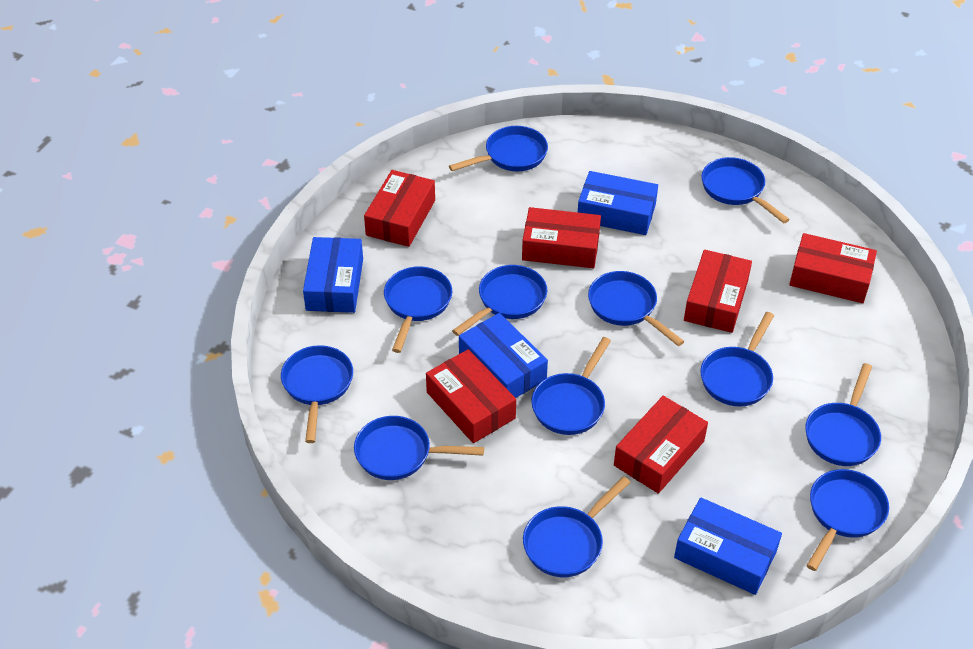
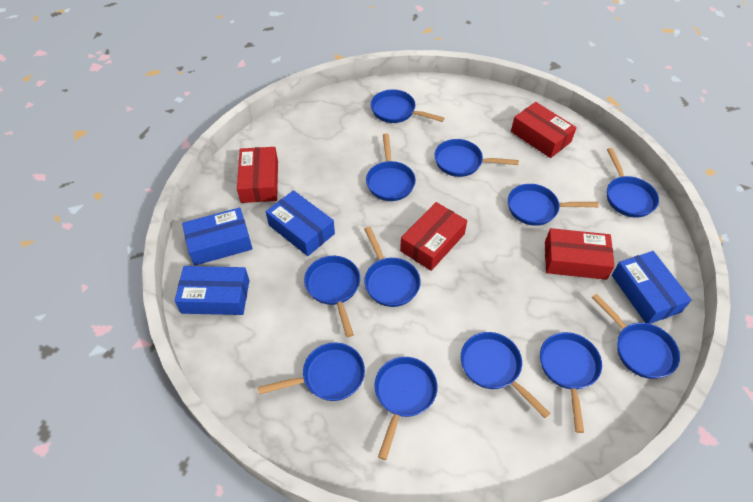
red box: 6 -> 4

